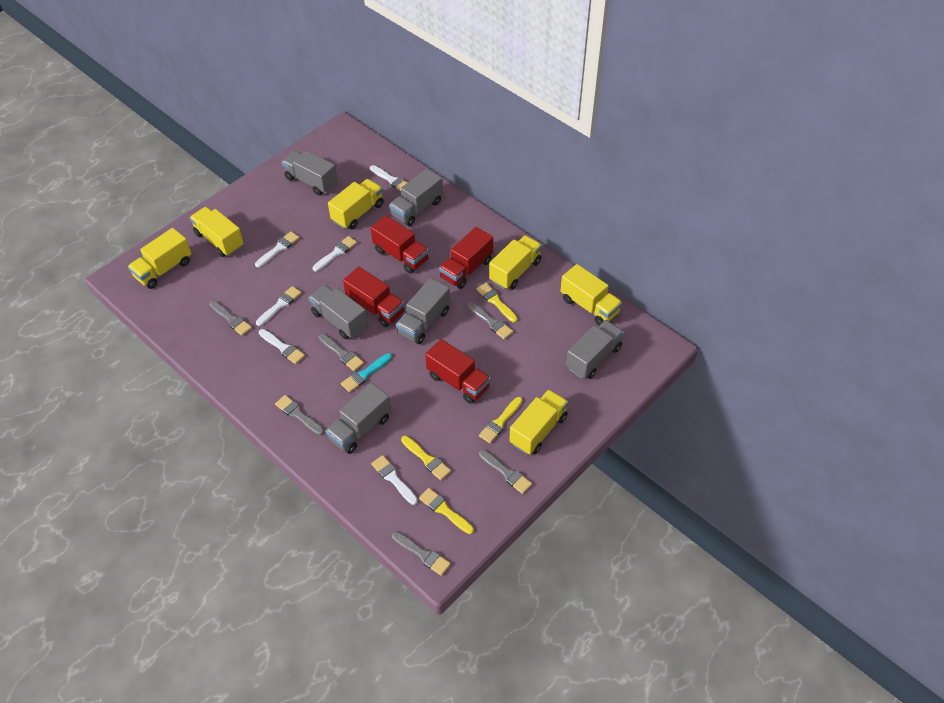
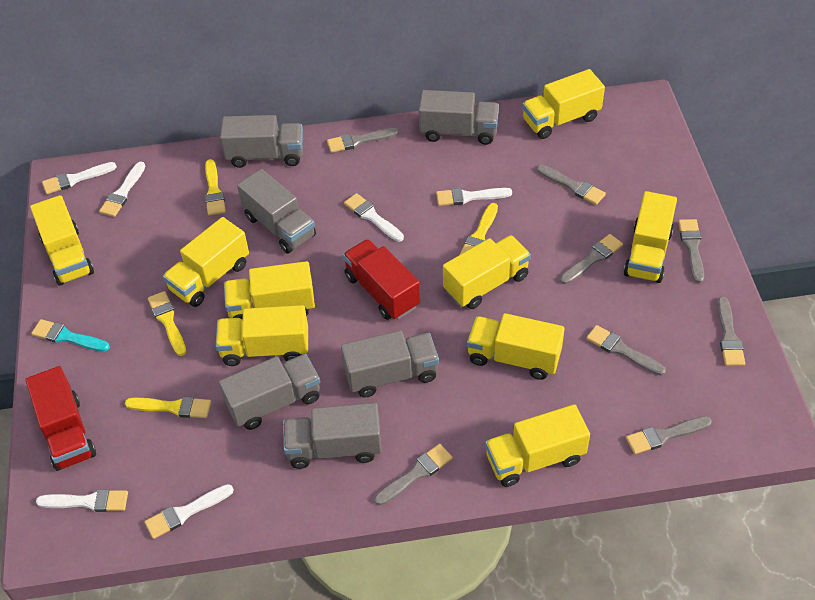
grey brush: 6 -> 8
red truck: 4 -> 2
yellow truck: 6 -> 9

